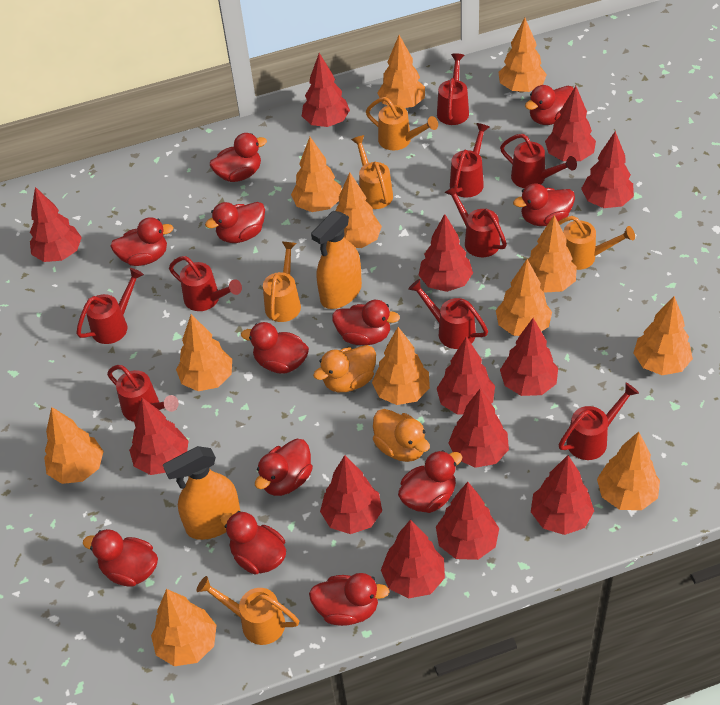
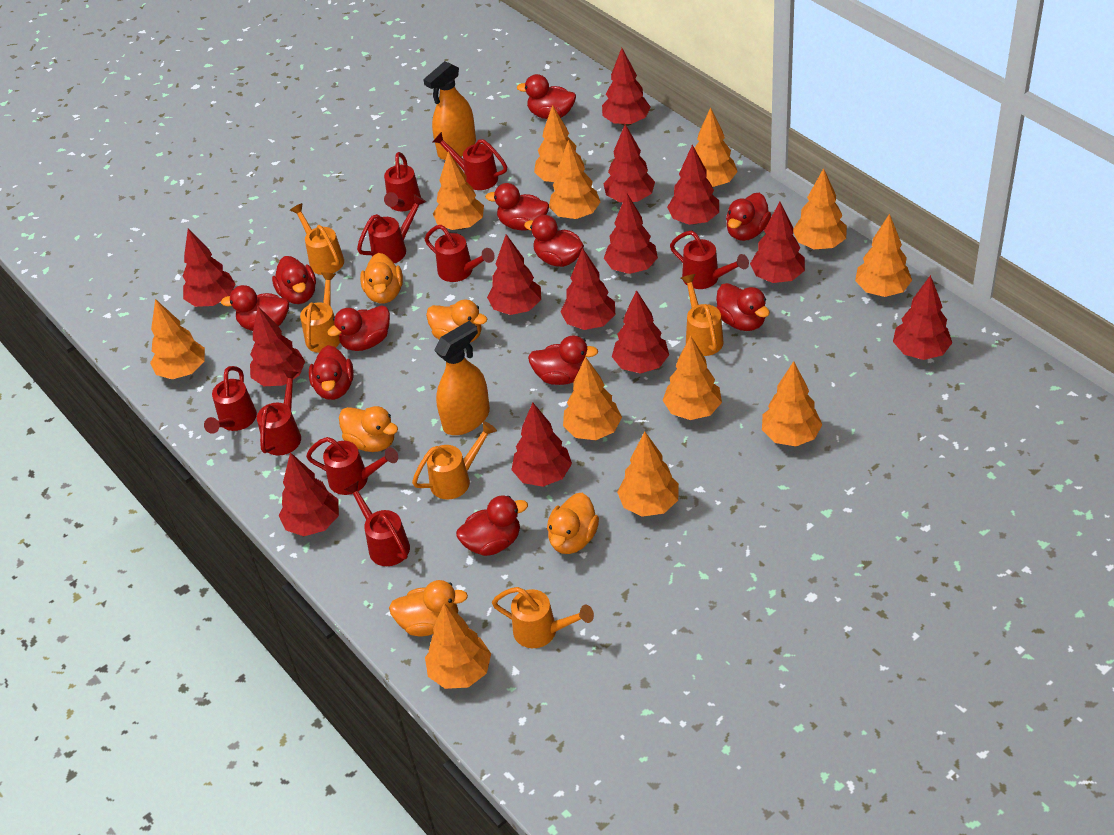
orange duck: 2 -> 5
red duck: 12 -> 11

